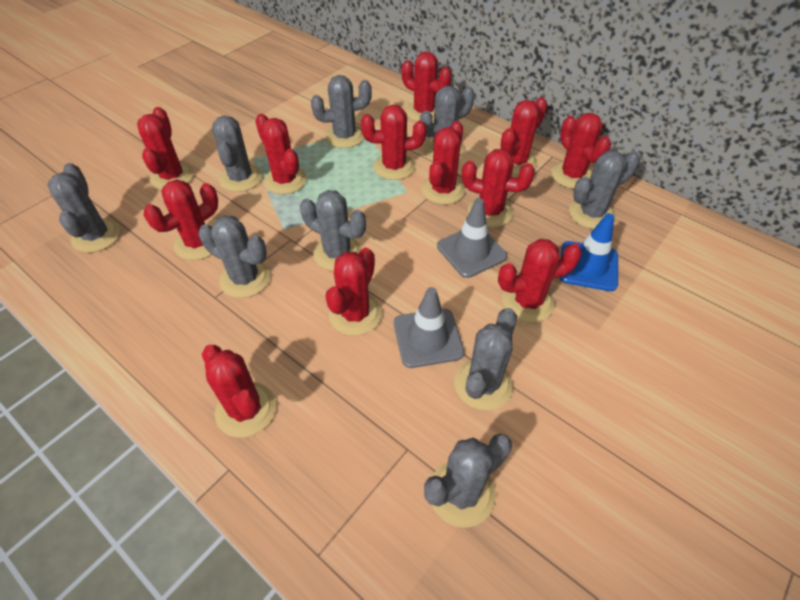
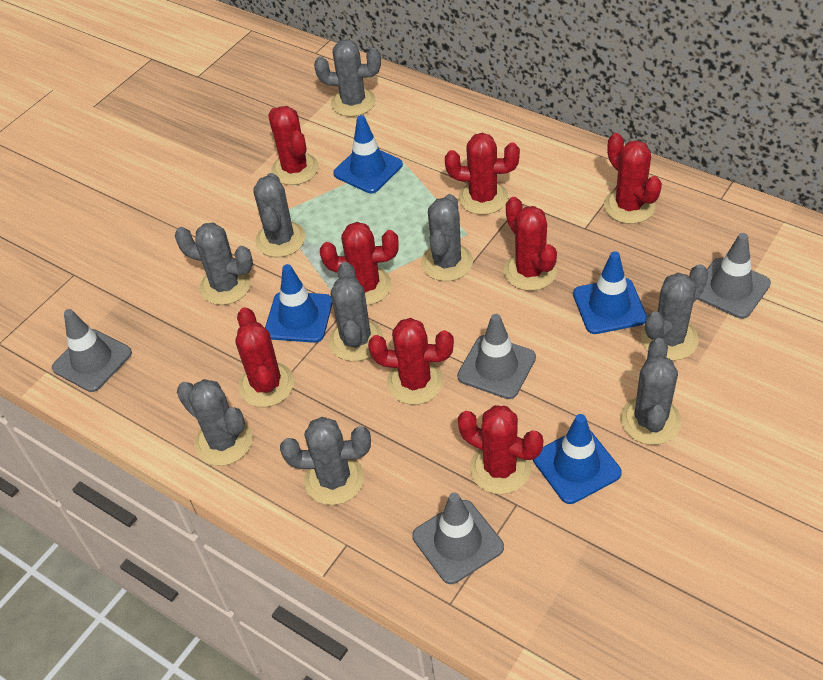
blue traffic cone: 1 -> 4
grey traffic cone: 2 -> 4
red cactus: 12 -> 8

